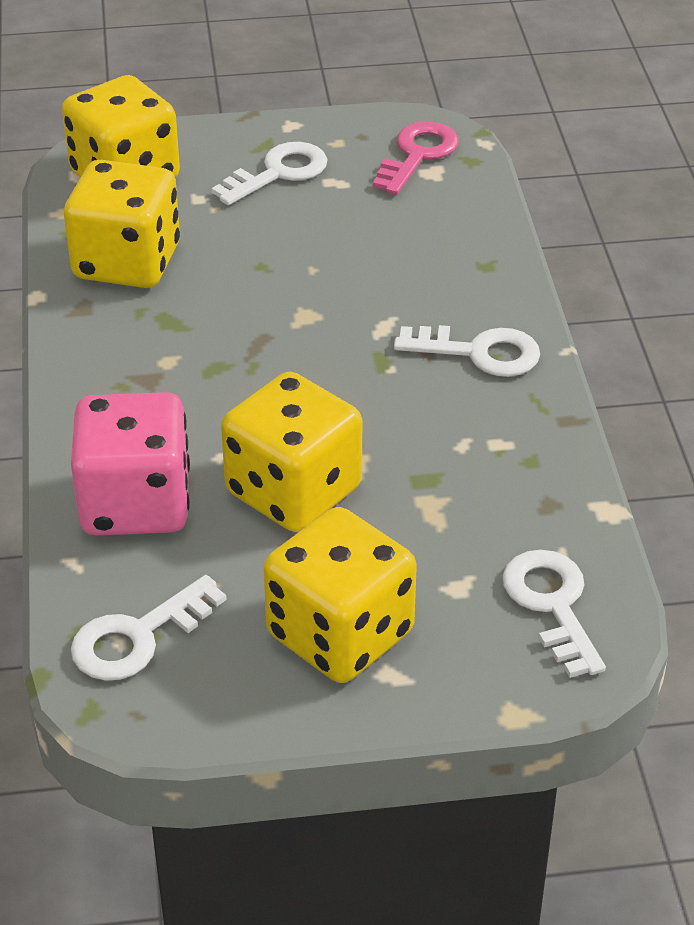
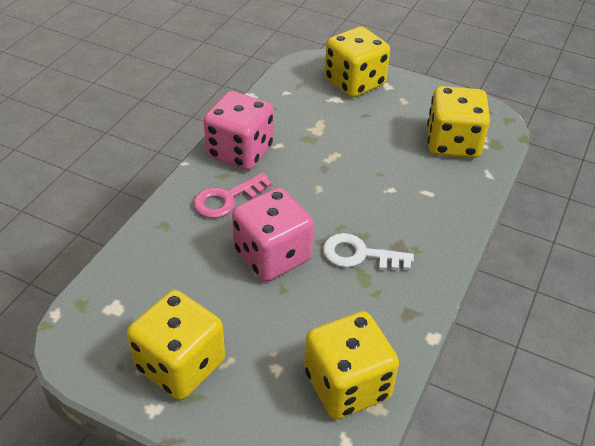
pink dice: 1 -> 2
white key: 4 -> 1

